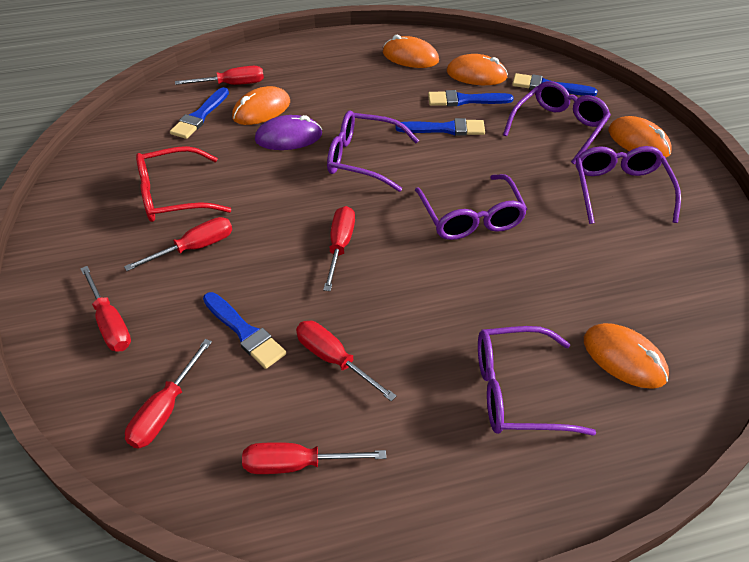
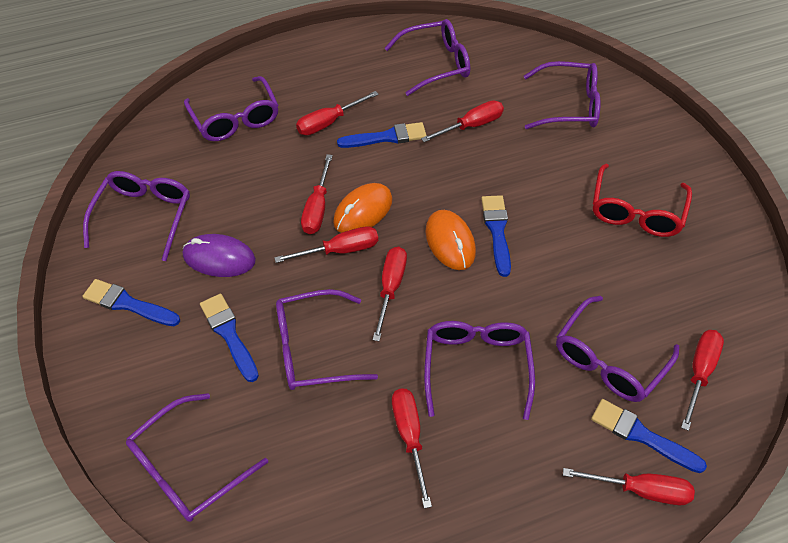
orange mouse: 5 -> 2
purple glasses: 5 -> 8
red screwdriver: 7 -> 8

